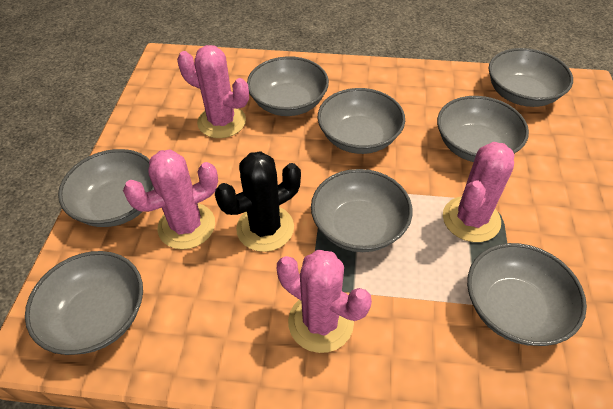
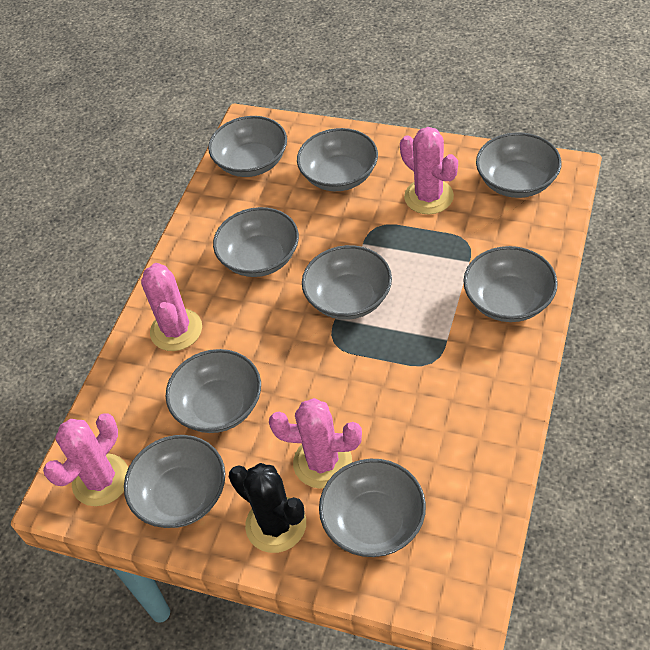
grey bowl: 8 -> 9

